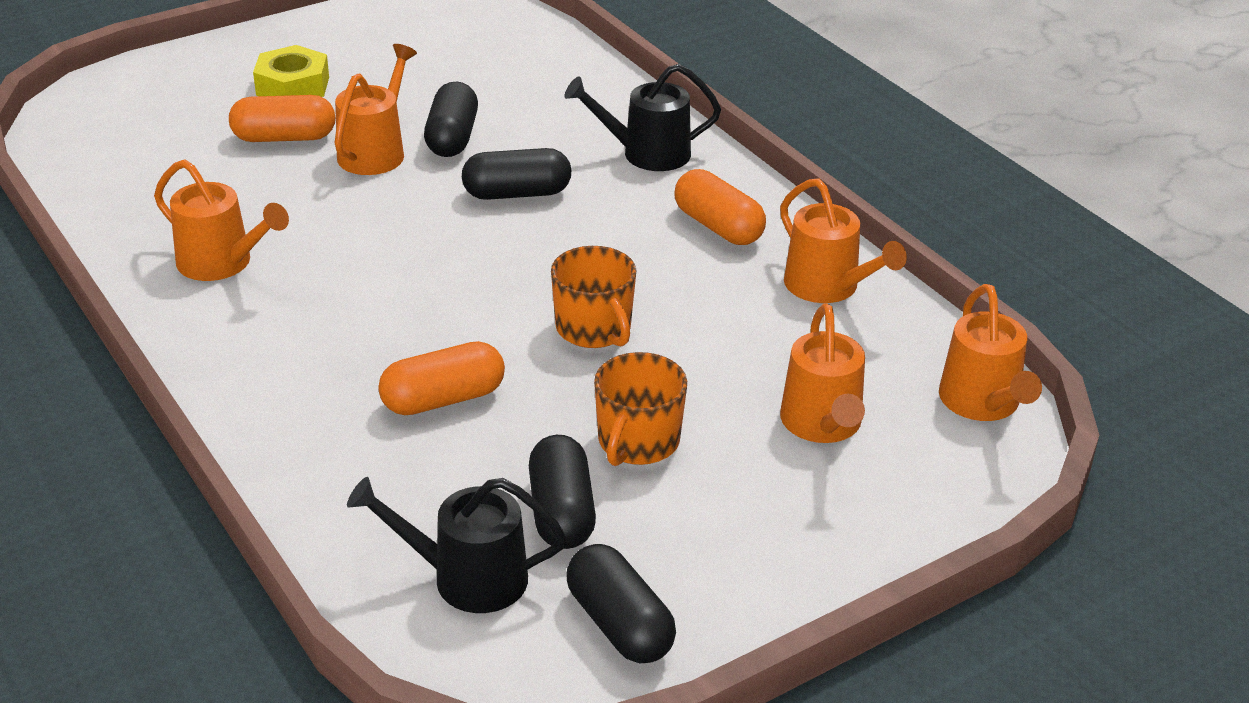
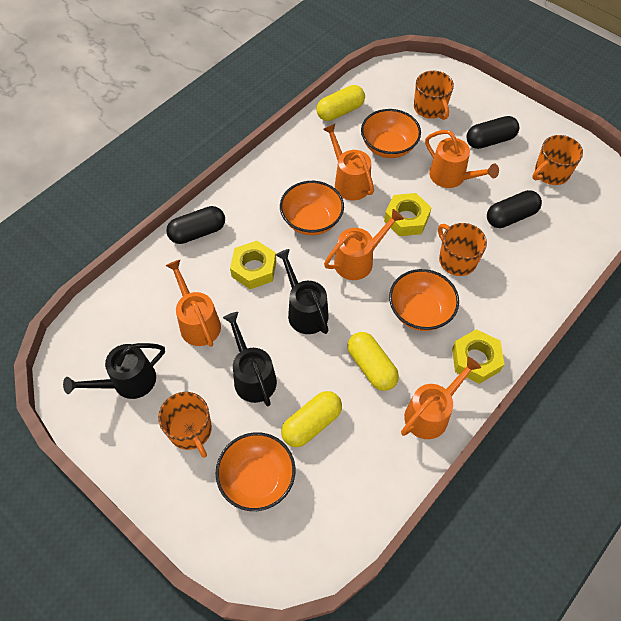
black capsule: 4 -> 3
black watering can: 2 -> 3
orange bowl: 0 -> 4
orange capsule: 3 -> 0
orange mug: 2 -> 4
yellow capsule: 0 -> 3
yellow nut: 1 -> 3

